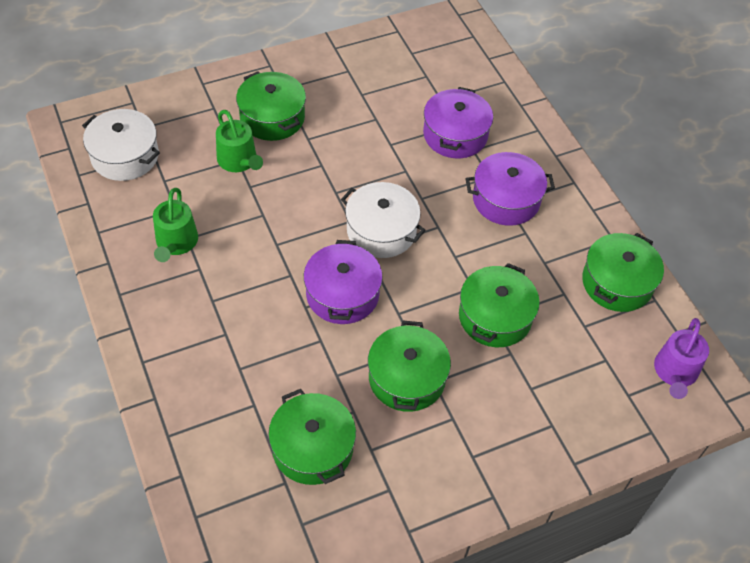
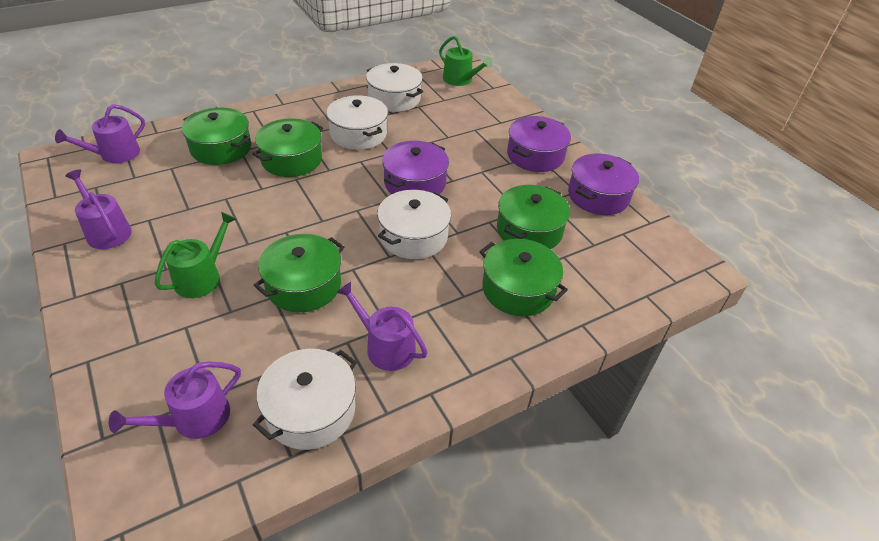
purple watering can: 1 -> 4
white pot: 2 -> 4

